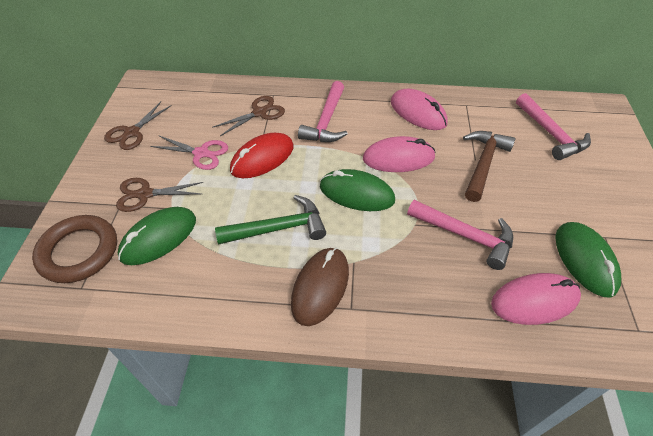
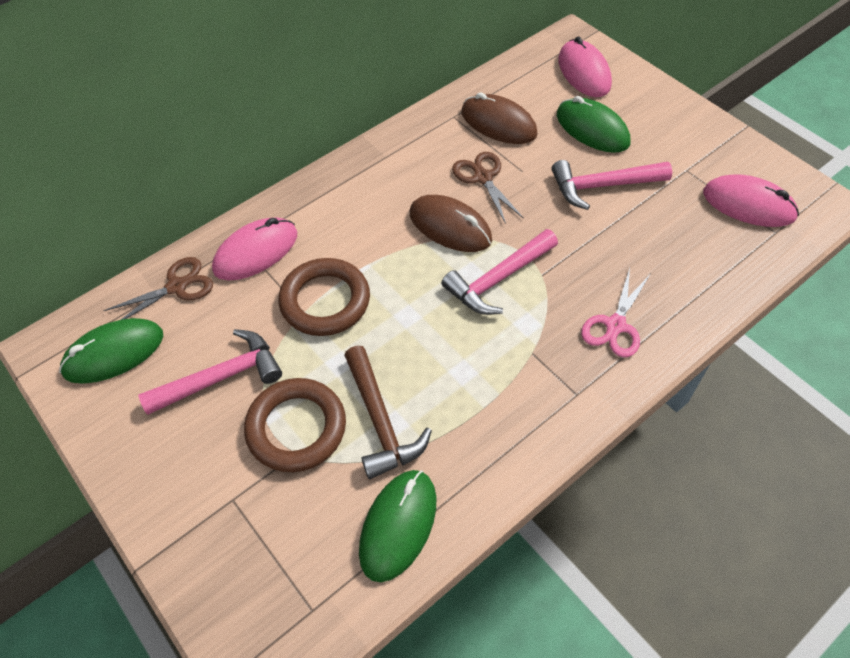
brown mouse: 1 -> 2
brown ring: 1 -> 2
brown scissors: 3 -> 2
green hammer: 1 -> 0
red mouse: 1 -> 0

